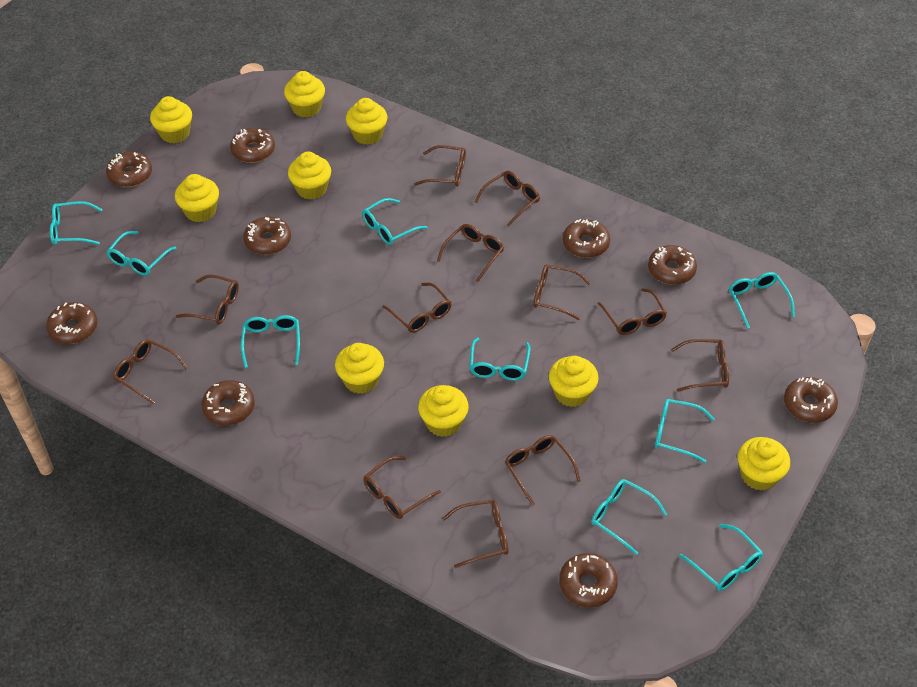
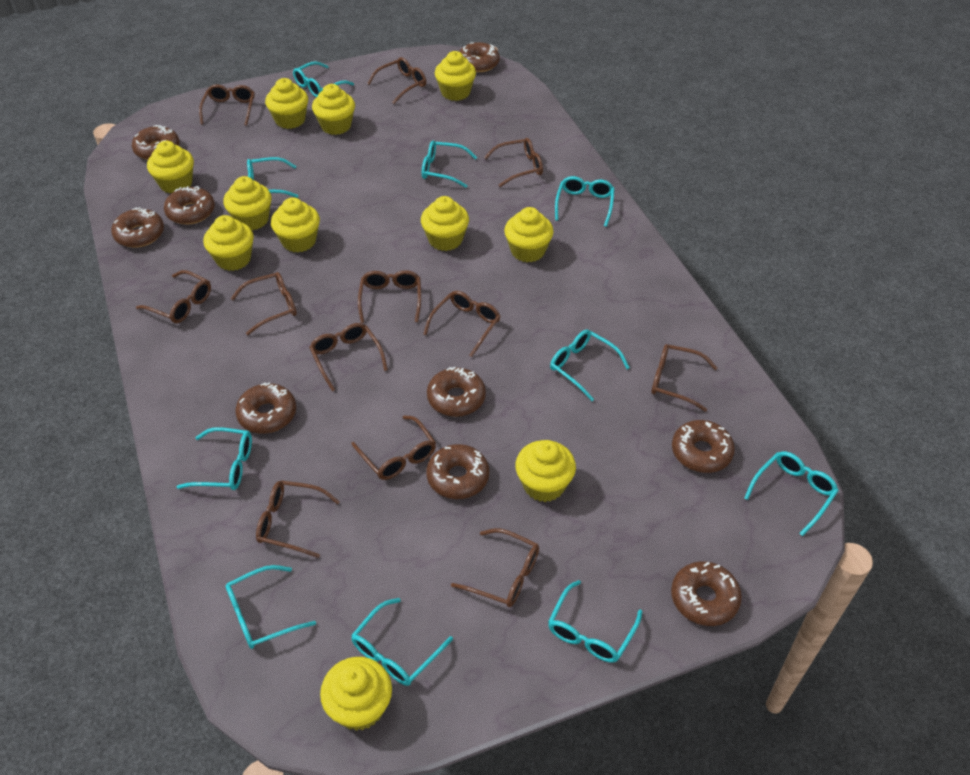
turquoise glasses: 9 -> 10
yellow cupcake: 9 -> 11

